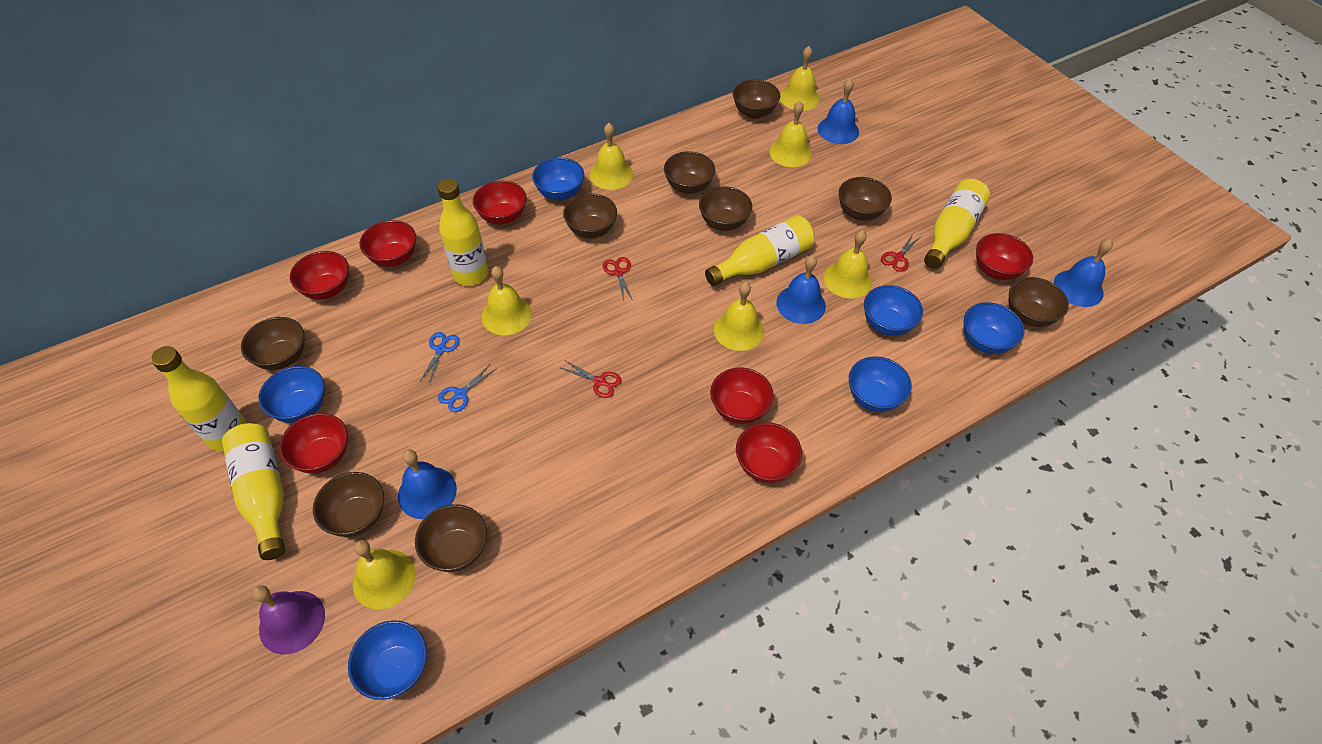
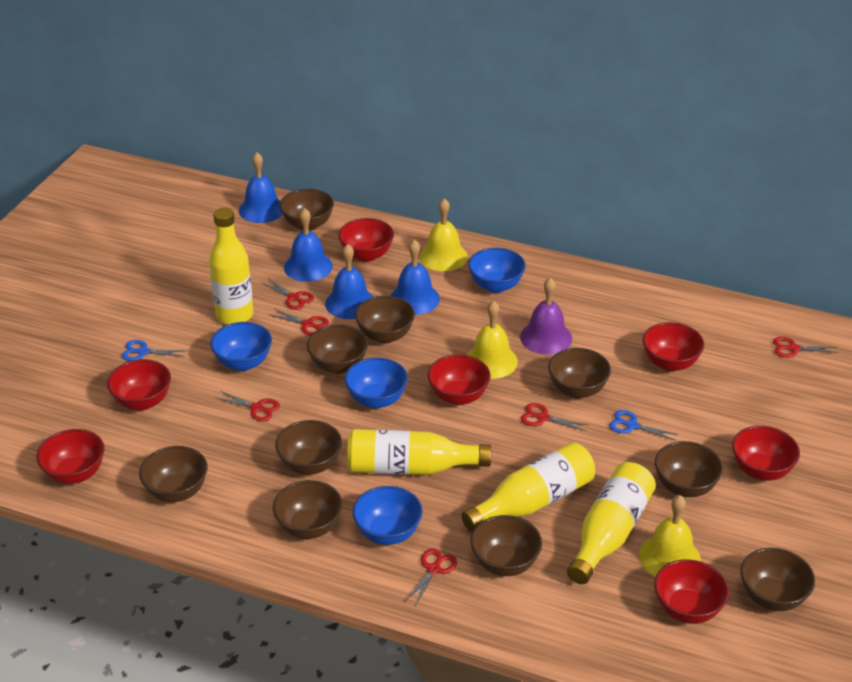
blue bowl: 6 -> 4
brown bowl: 9 -> 10
red scissors: 3 -> 6
yellow bell: 7 -> 3
yellow bottle: 5 -> 4

